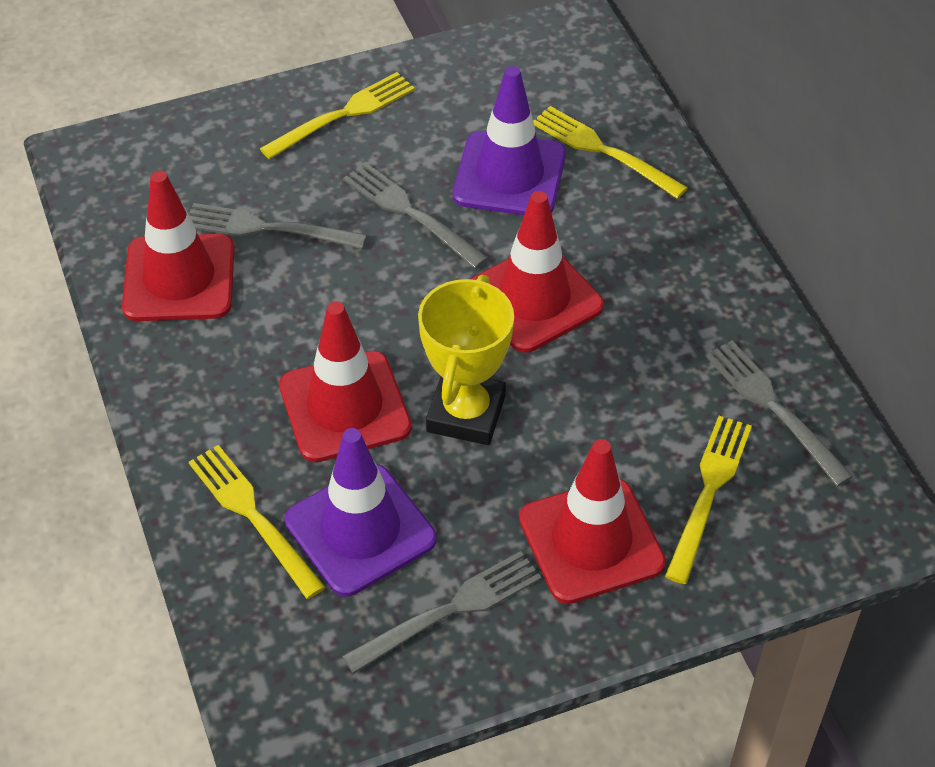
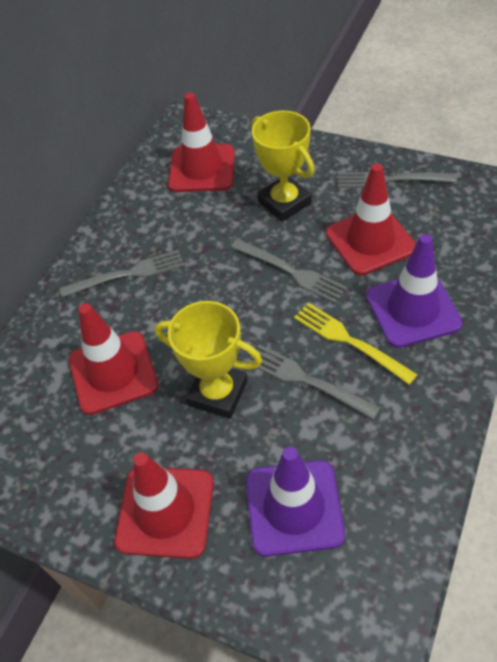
yellow fork: 4 -> 1
yellow trophy: 1 -> 2

